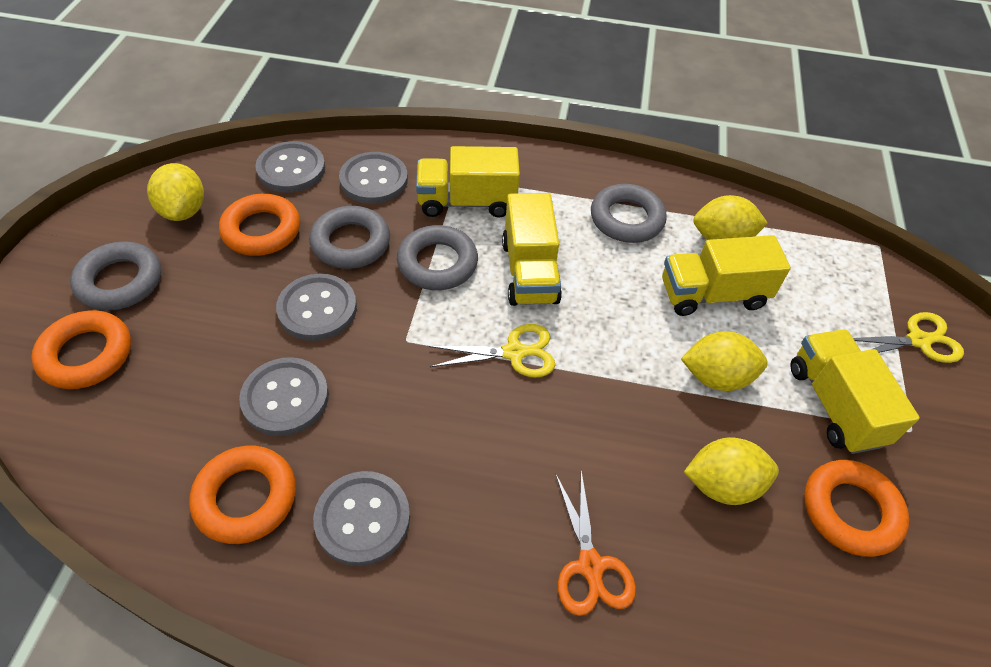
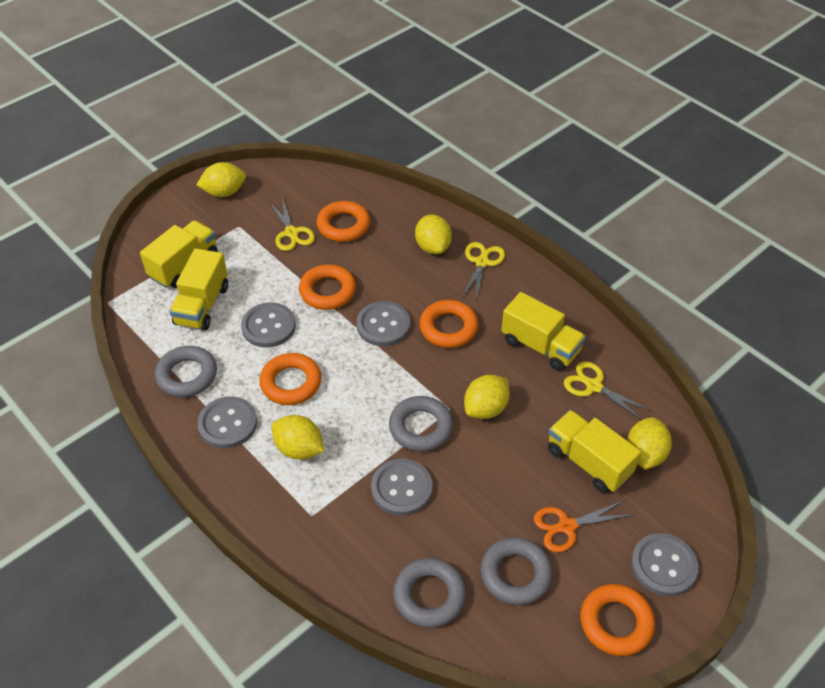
orange ring: 4 -> 5
yellow lemon: 4 -> 5
yellow scissors: 2 -> 3

